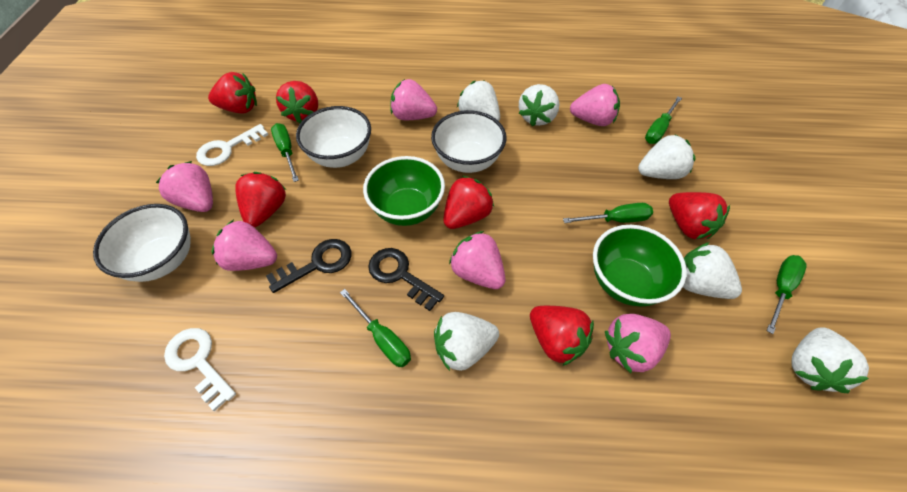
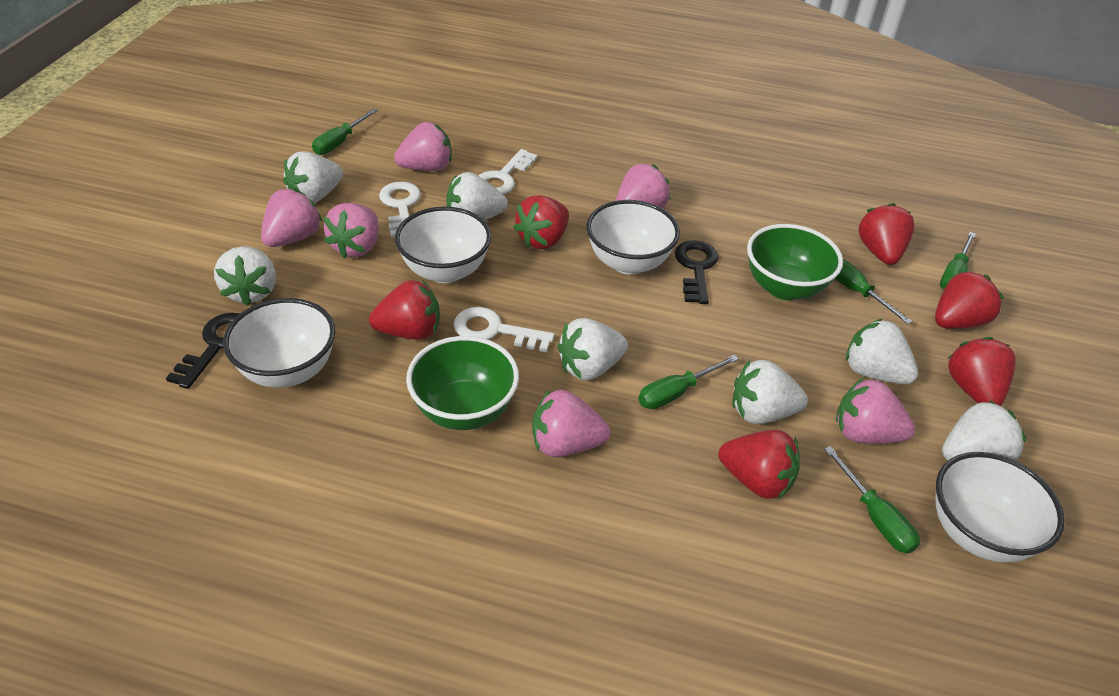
white bowl: 3 -> 4
white key: 2 -> 3
white strawberry: 6 -> 7

